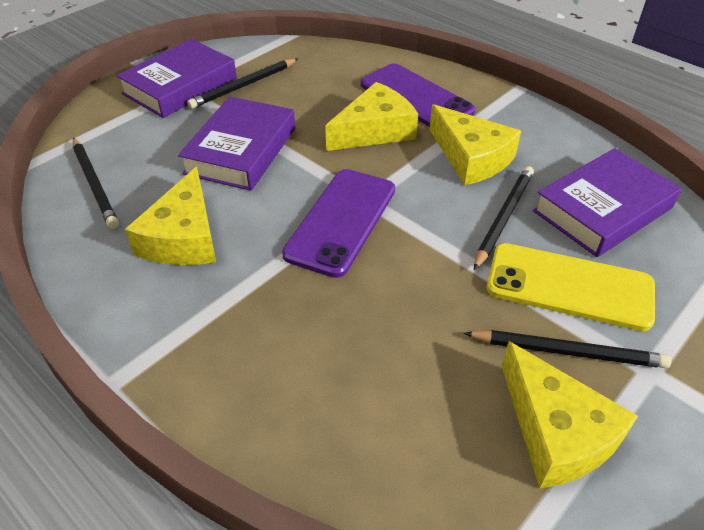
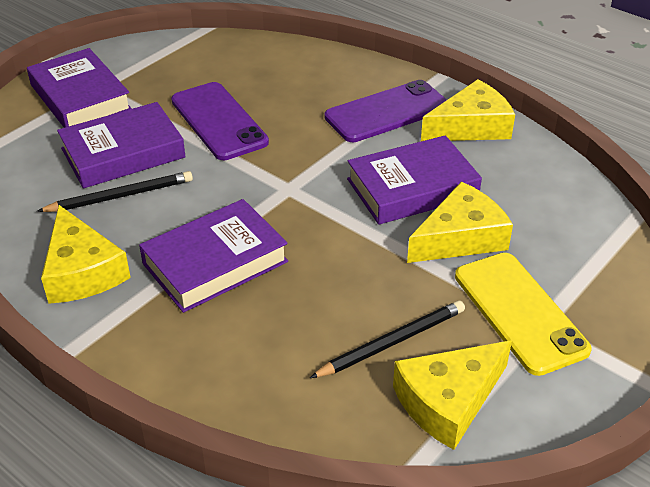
black pencil: 4 -> 2
purple book: 3 -> 4

